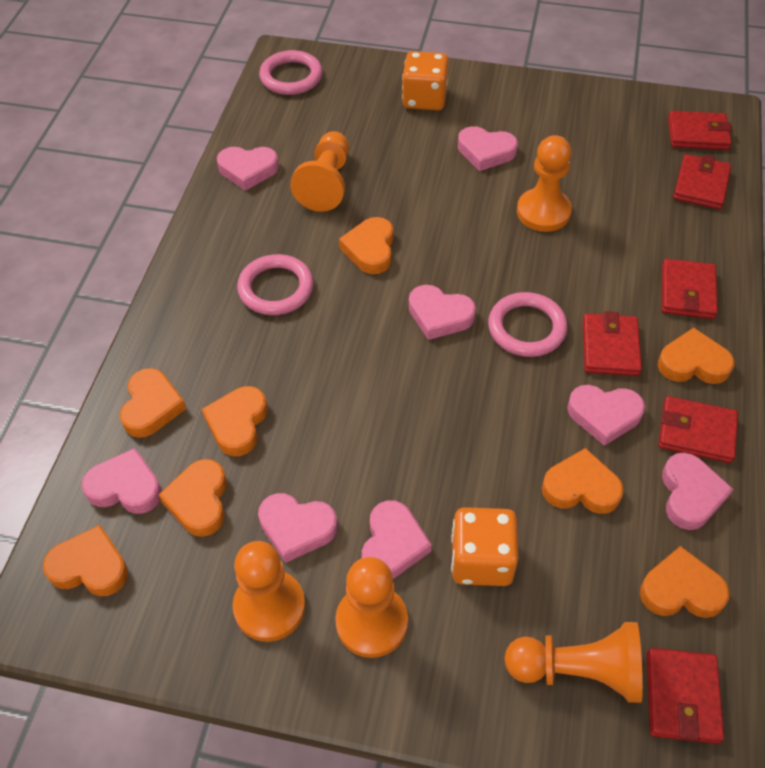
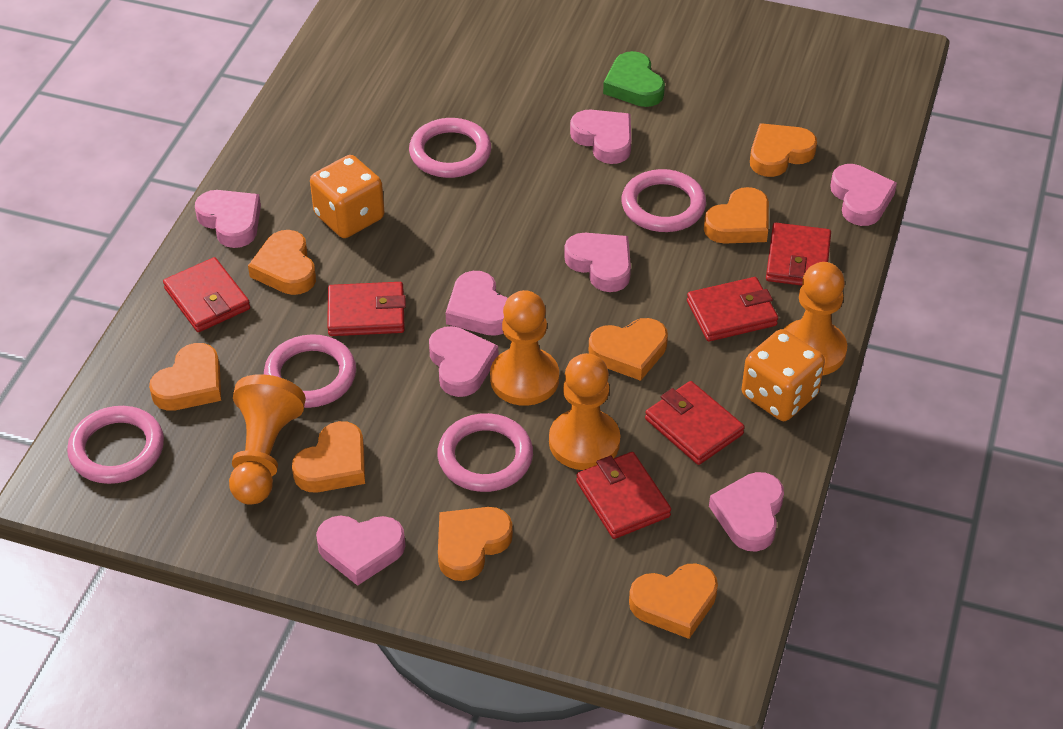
green heart: 0 -> 1
orange pawn: 5 -> 4
pink ring: 3 -> 5

